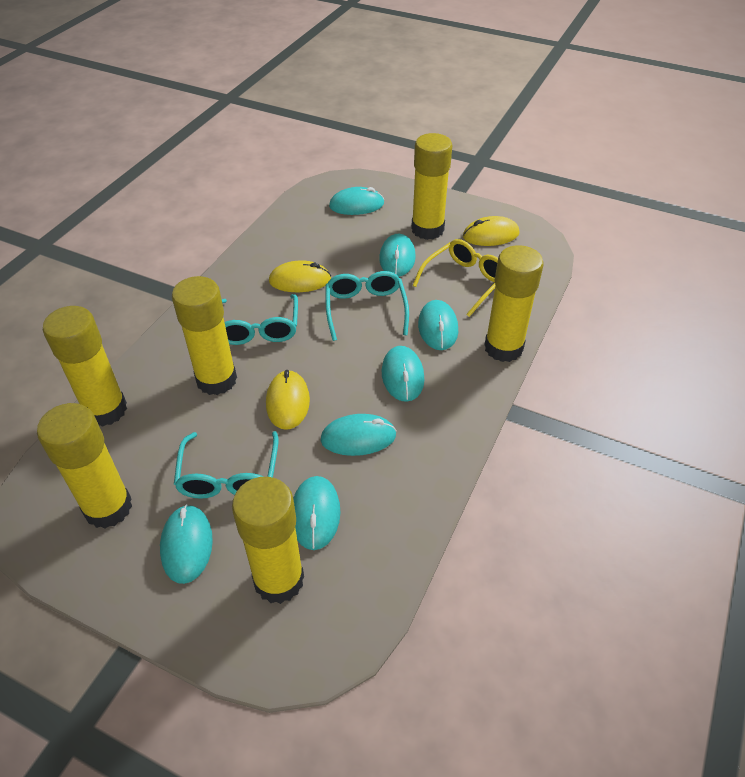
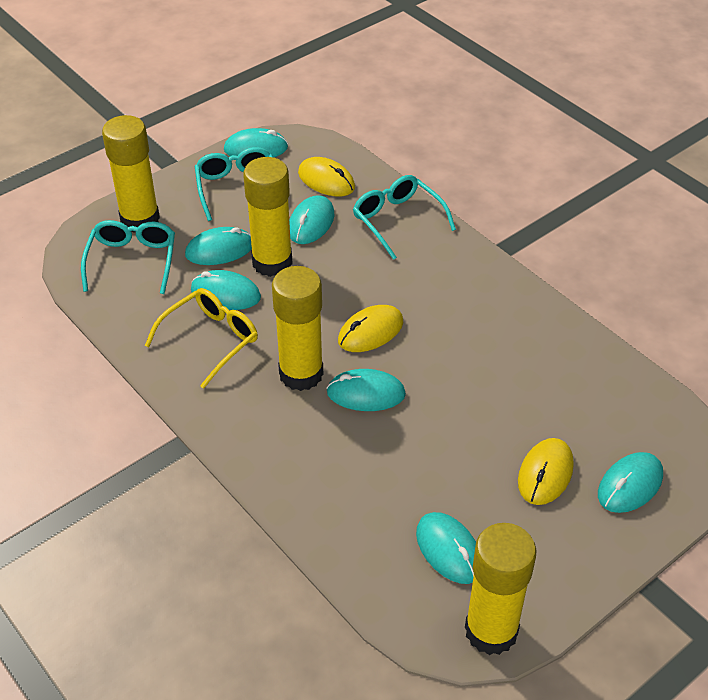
yellow glue stick: 6 -> 4

